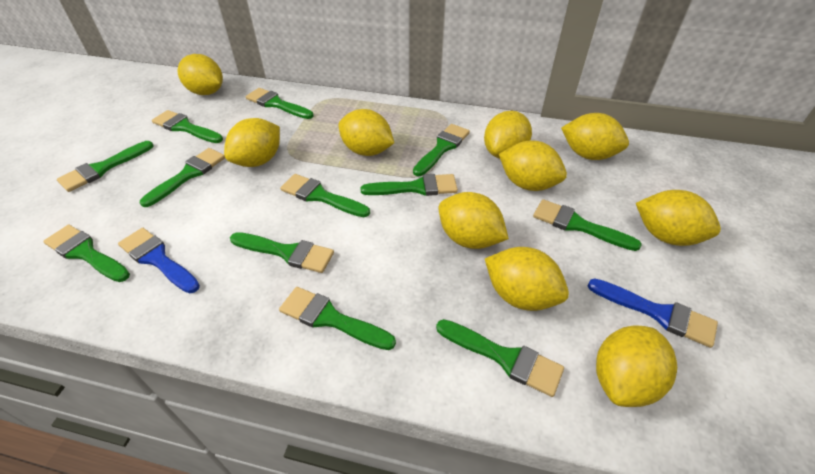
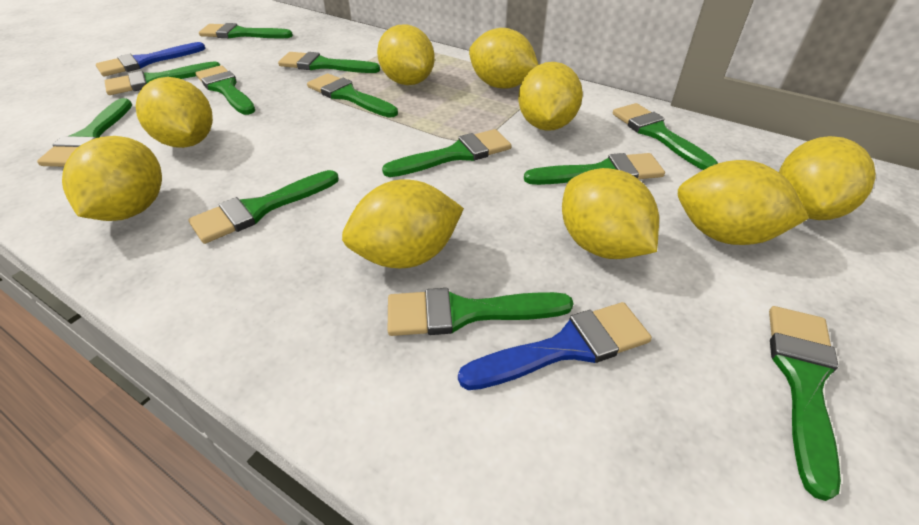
yellow lemon: 10 -> 9

